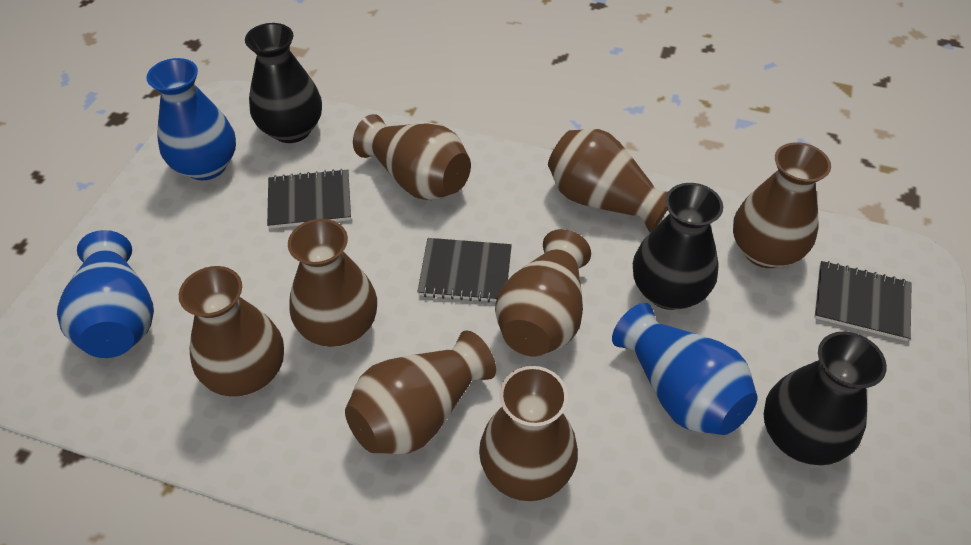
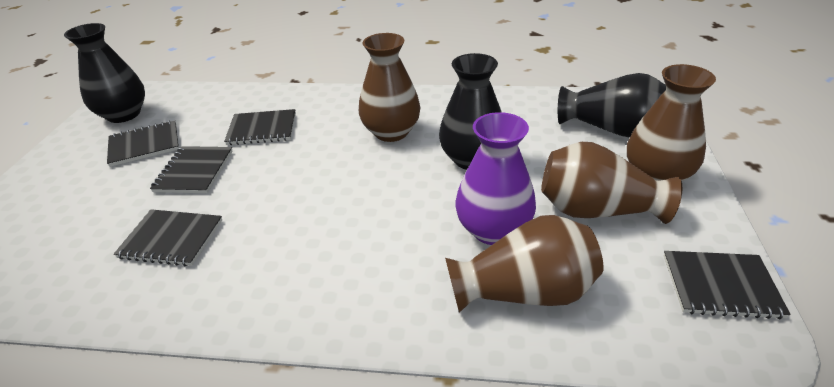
black notebook: 3 -> 5
blue vase: 3 -> 0
brown vase: 8 -> 4
purple vase: 0 -> 1

